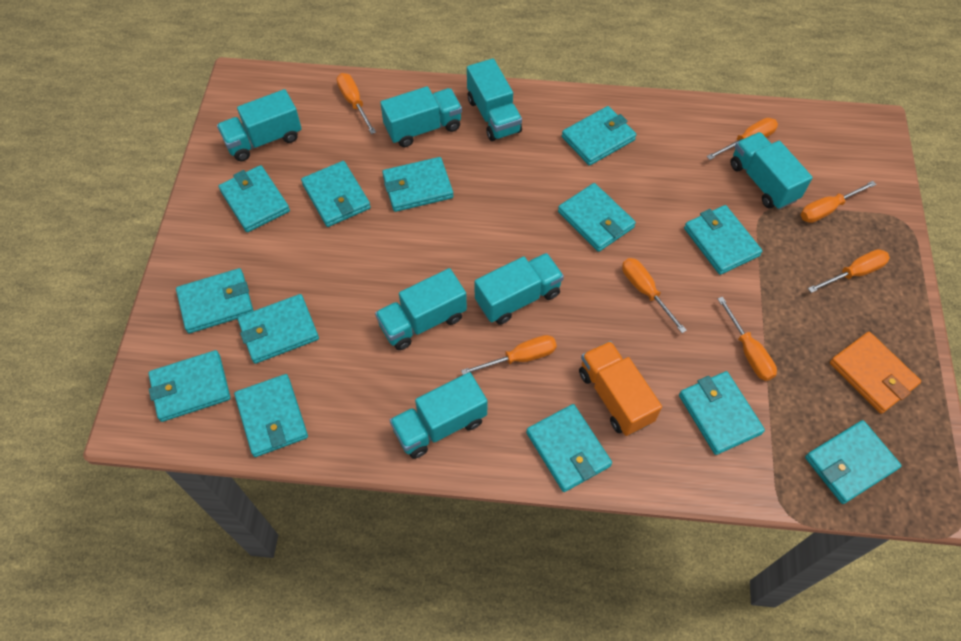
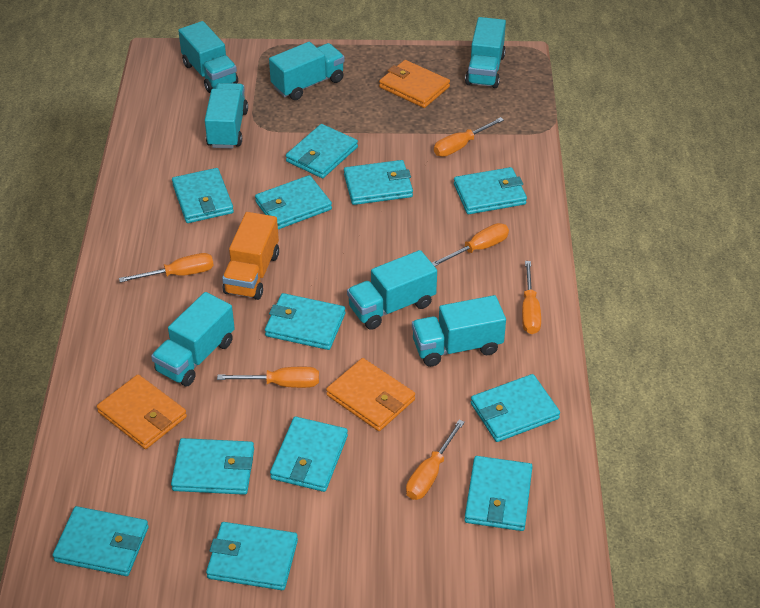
orange screwdriver: 7 -> 6
orange wallet: 1 -> 3
turquoise wallet: 13 -> 12

